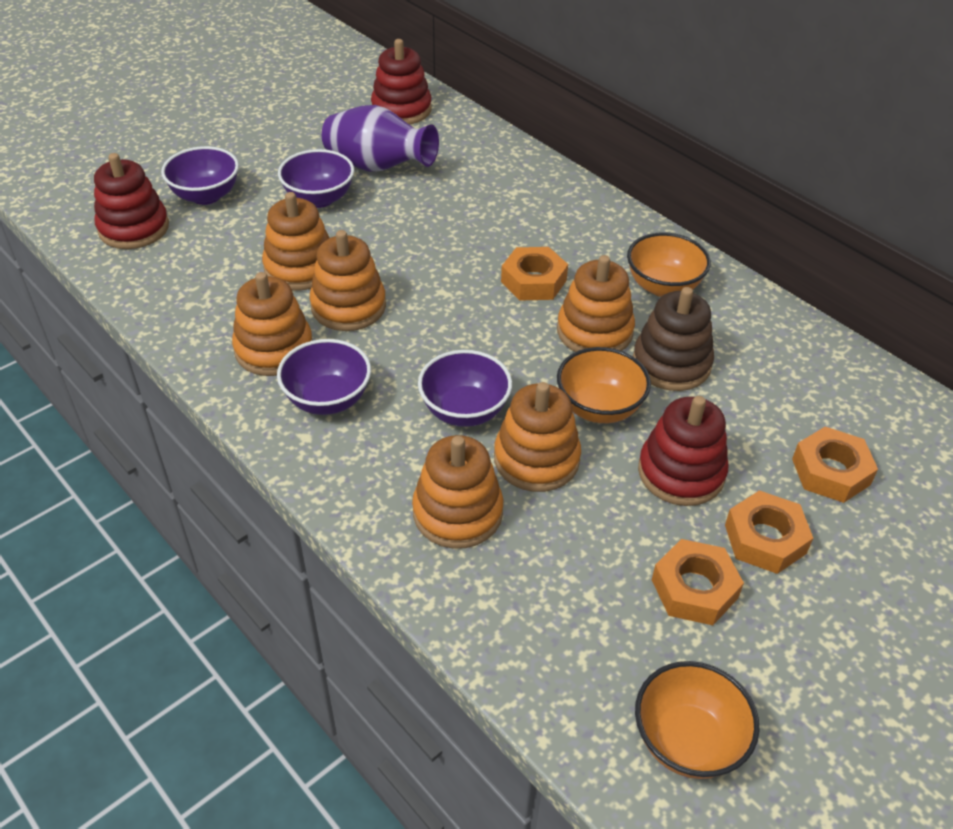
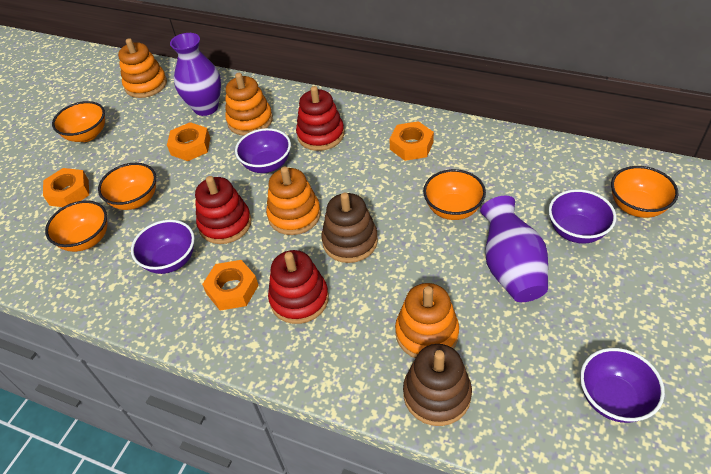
brown stacking toy: 1 -> 2
orange bowl: 3 -> 5
orange stacking toy: 6 -> 4
purple vase: 1 -> 2

